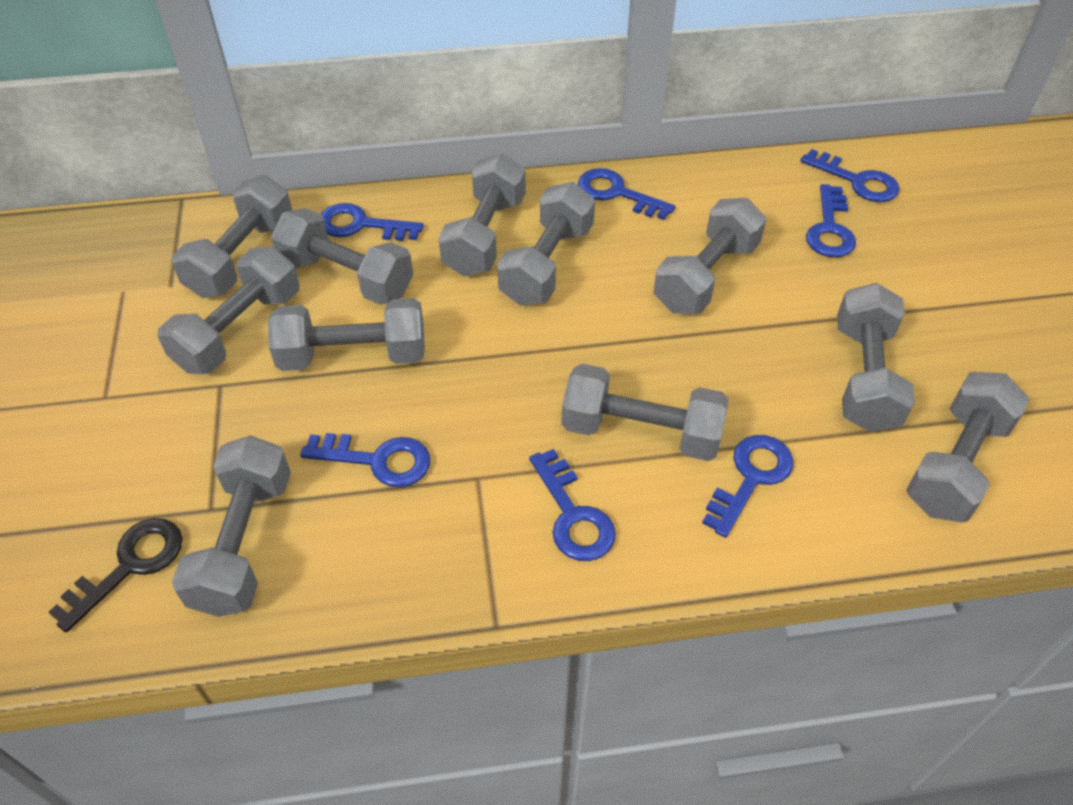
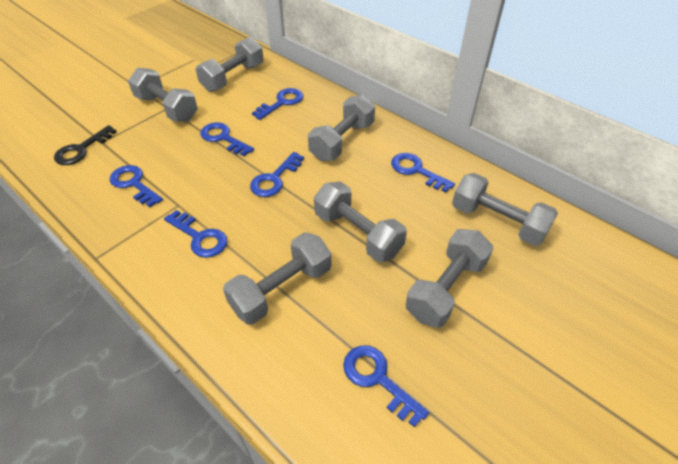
grey dumbbell: 11 -> 7

